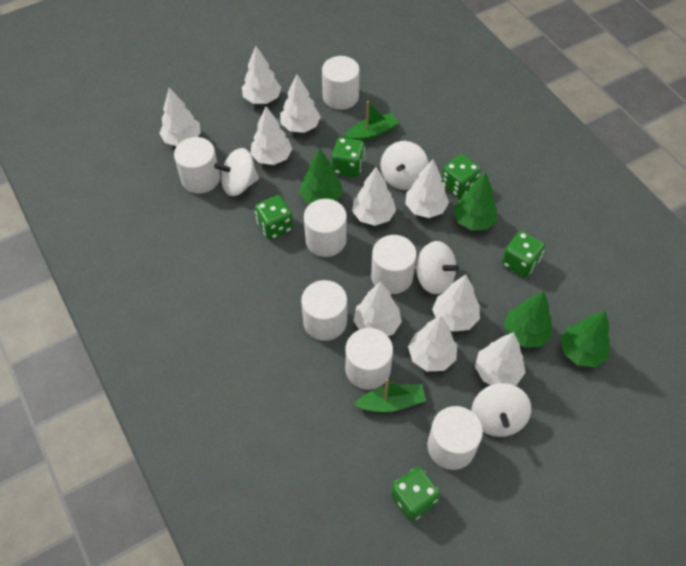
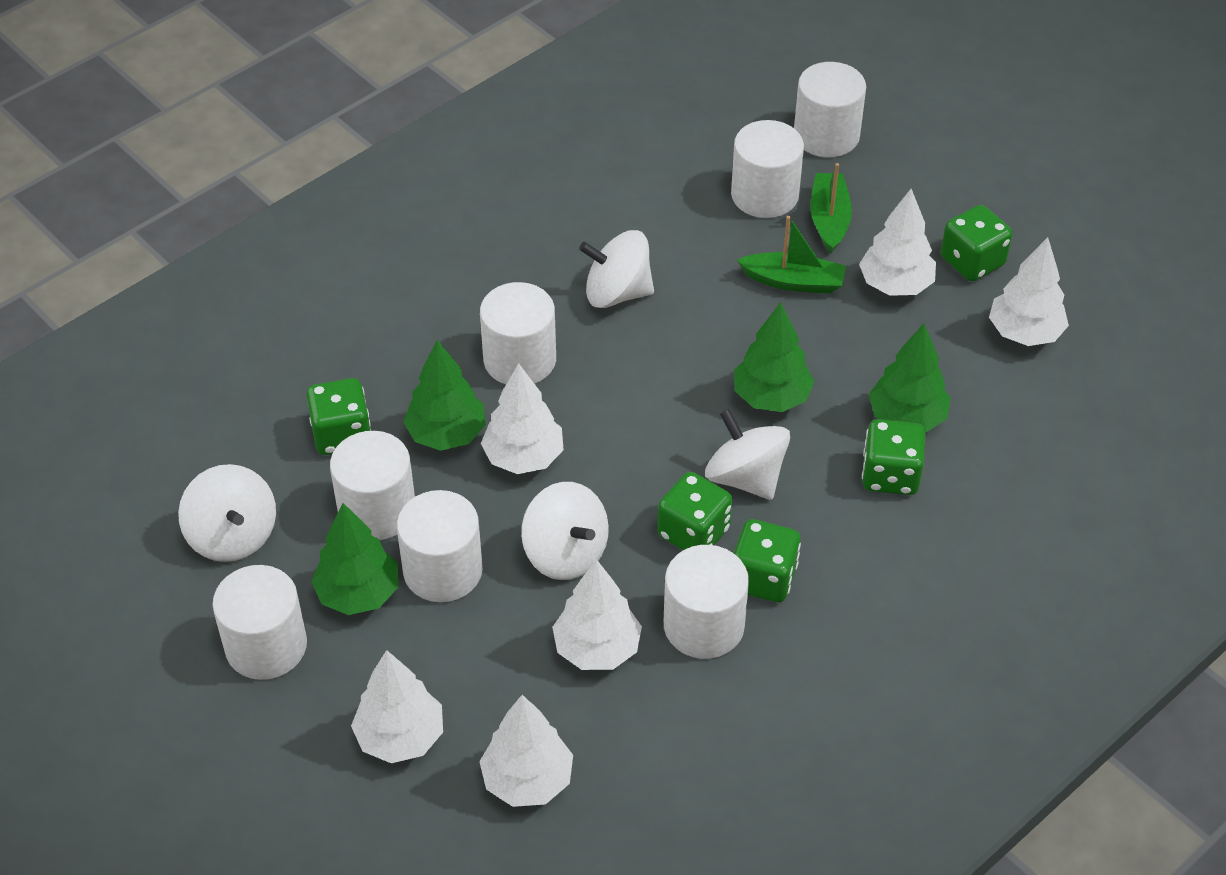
white tree: 10 -> 6

